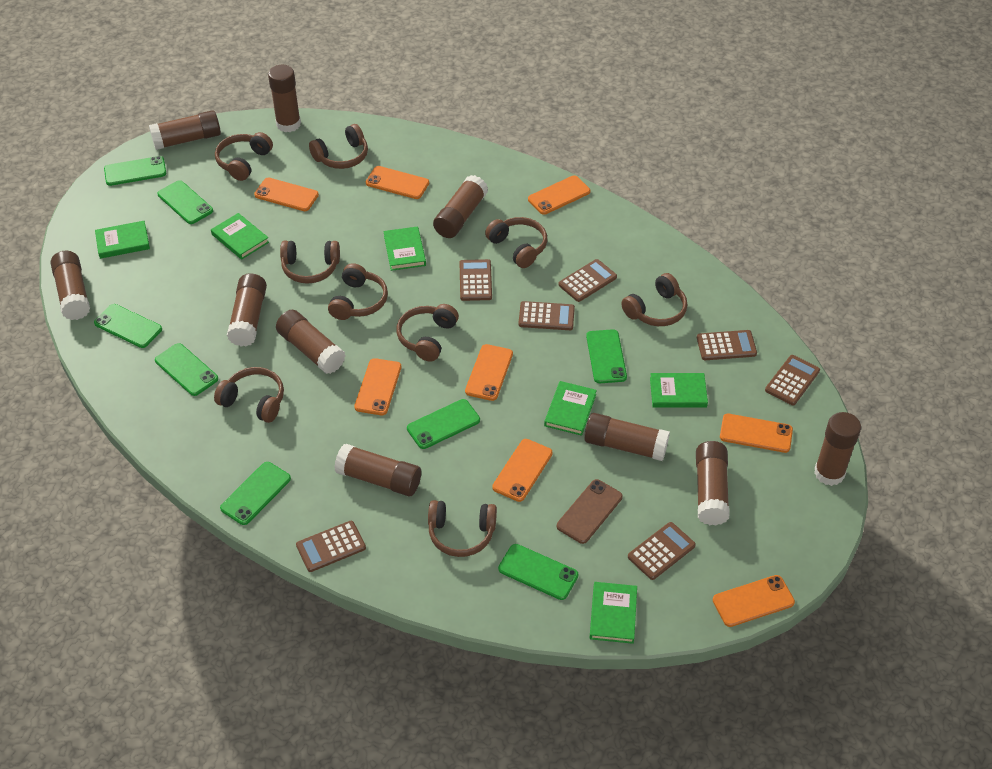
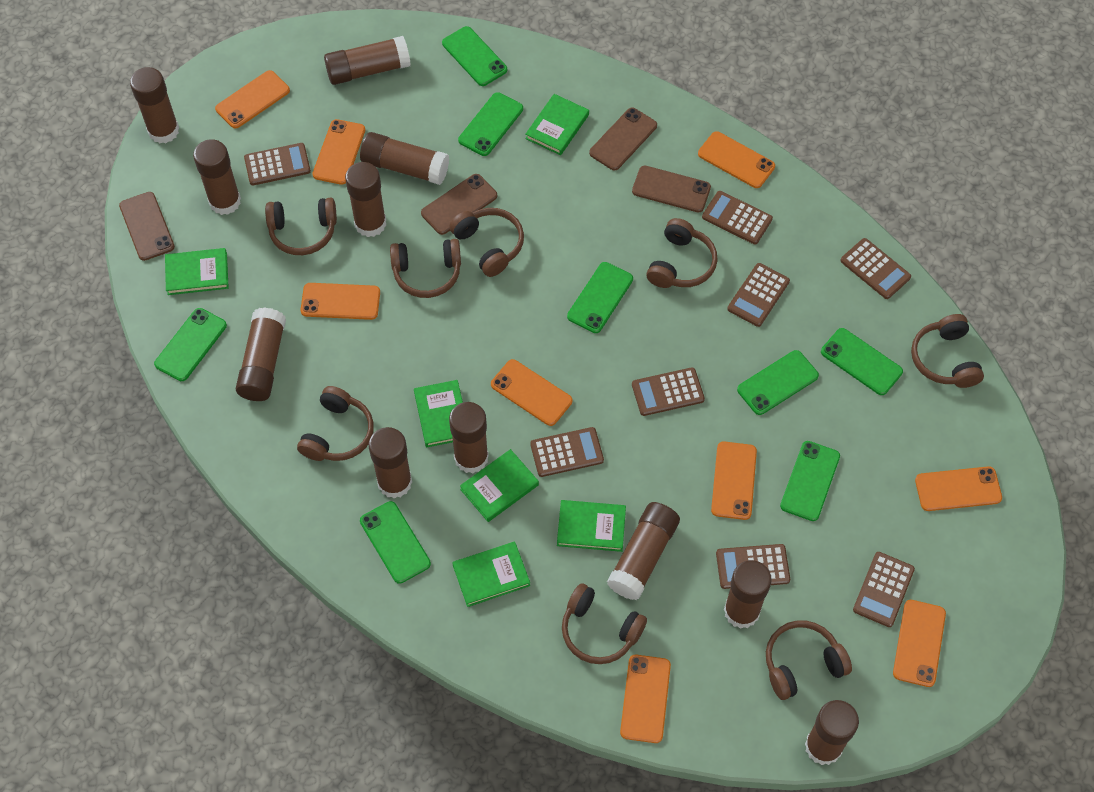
brown calculator: 7 -> 8
brown glue stick: 10 -> 11
brown headphones: 9 -> 8
brown phone: 1 -> 4
orange phone: 8 -> 9

